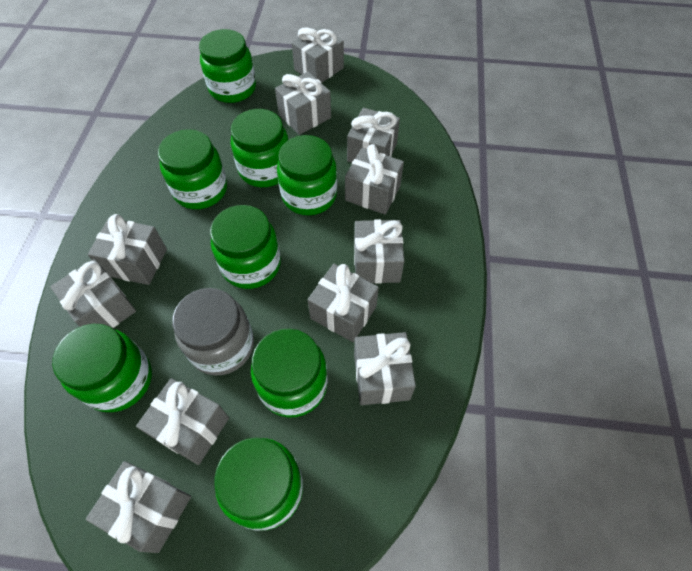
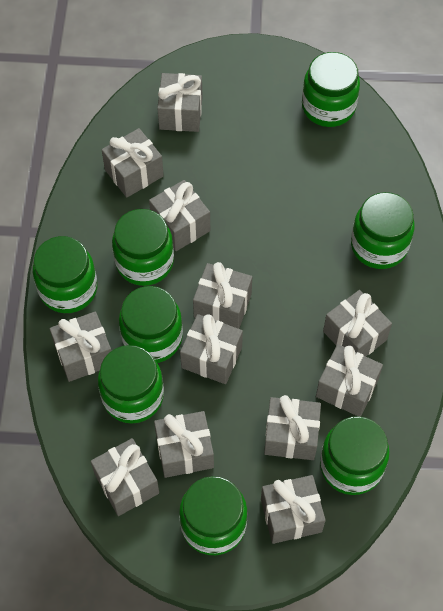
grey gift: 11 -> 12
grey jar: 1 -> 0

